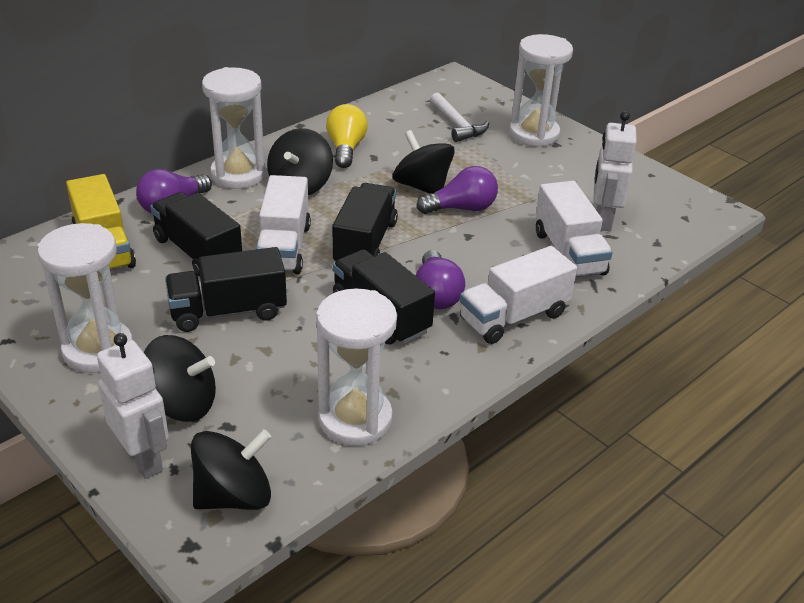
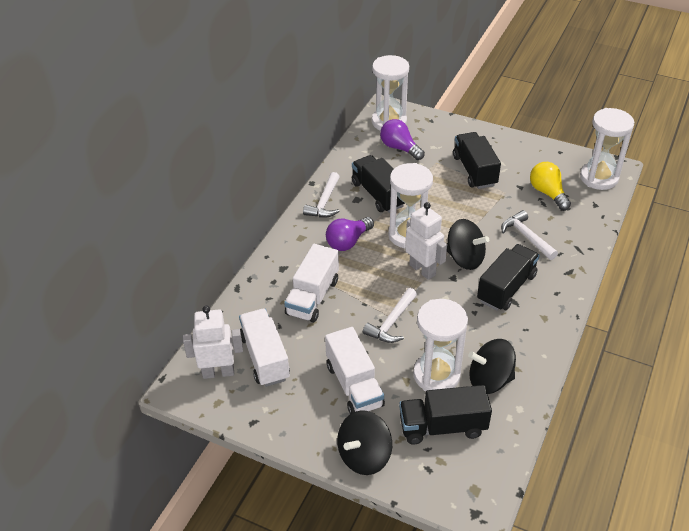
black spinning top: 4 -> 3
purple light bulb: 3 -> 2
white hammer: 1 -> 3
yellow truck: 1 -> 0

